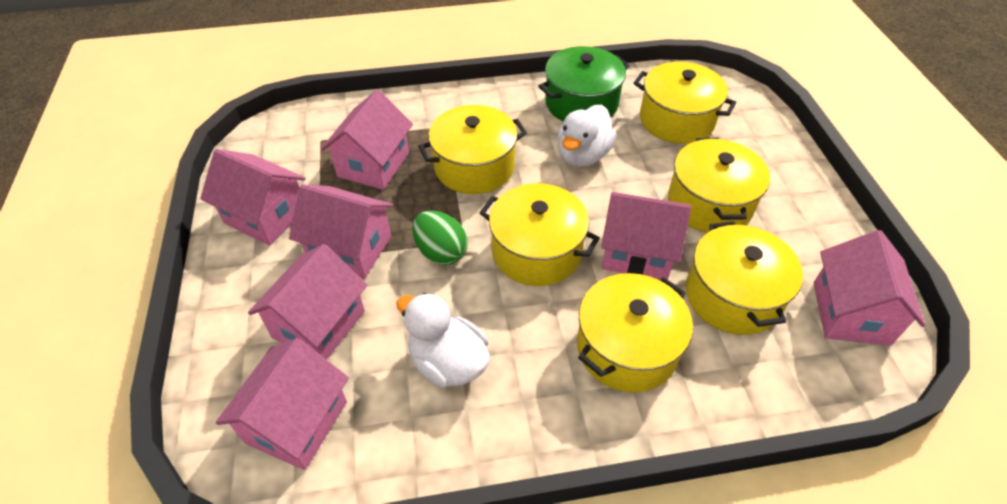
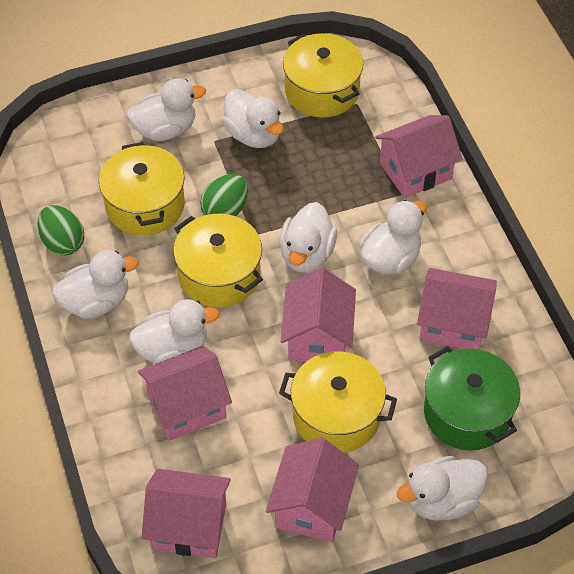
green egg: 1 -> 2
pink house: 7 -> 6
white duck: 2 -> 7
yellow pot: 6 -> 4

